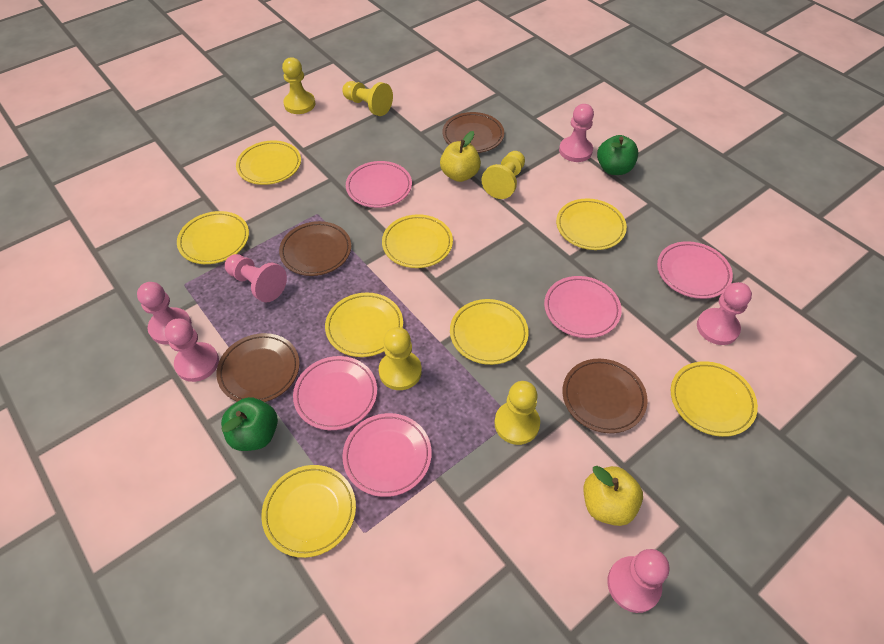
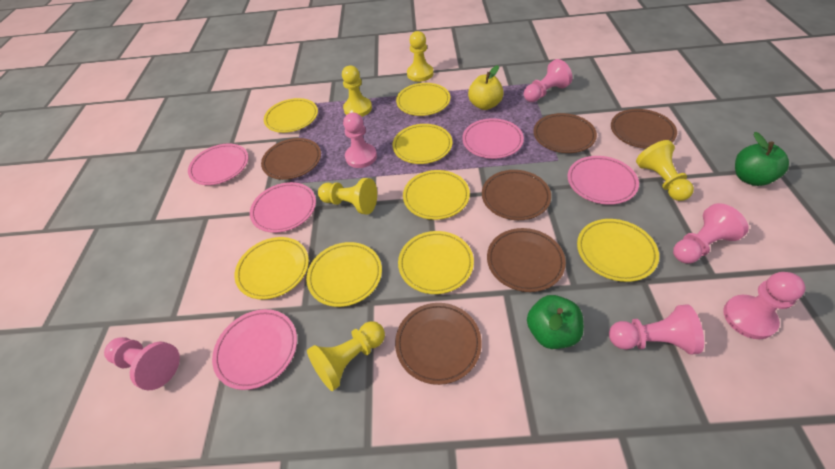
brown plate: 4 -> 6
yellow apple: 2 -> 1

